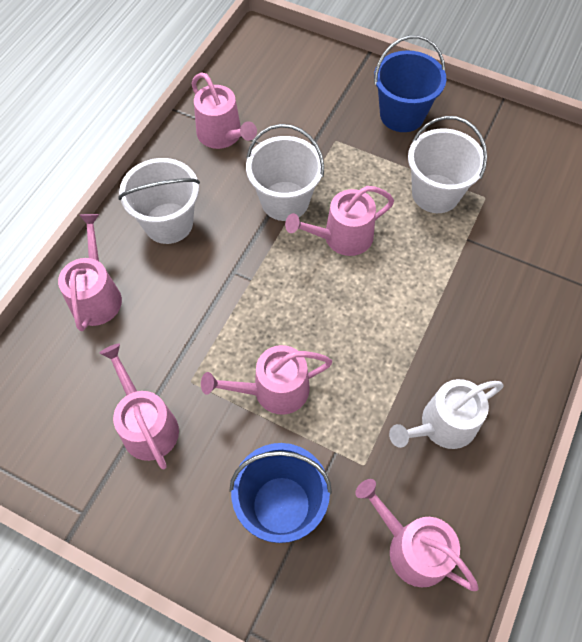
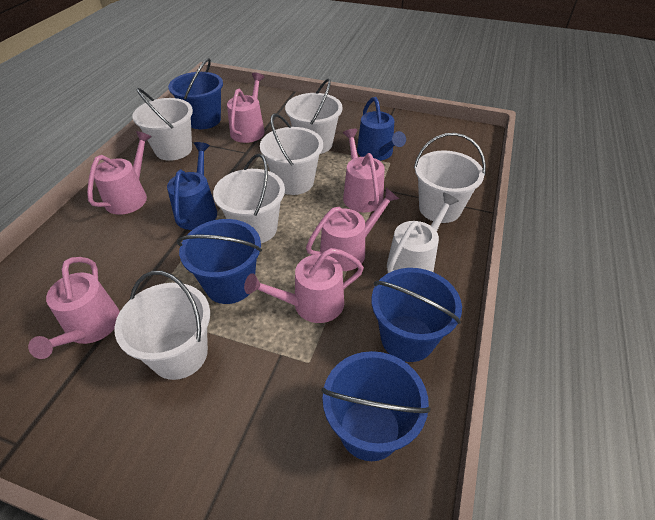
blue bucket: 2 -> 4
blue watering can: 0 -> 2
white bucket: 3 -> 6

